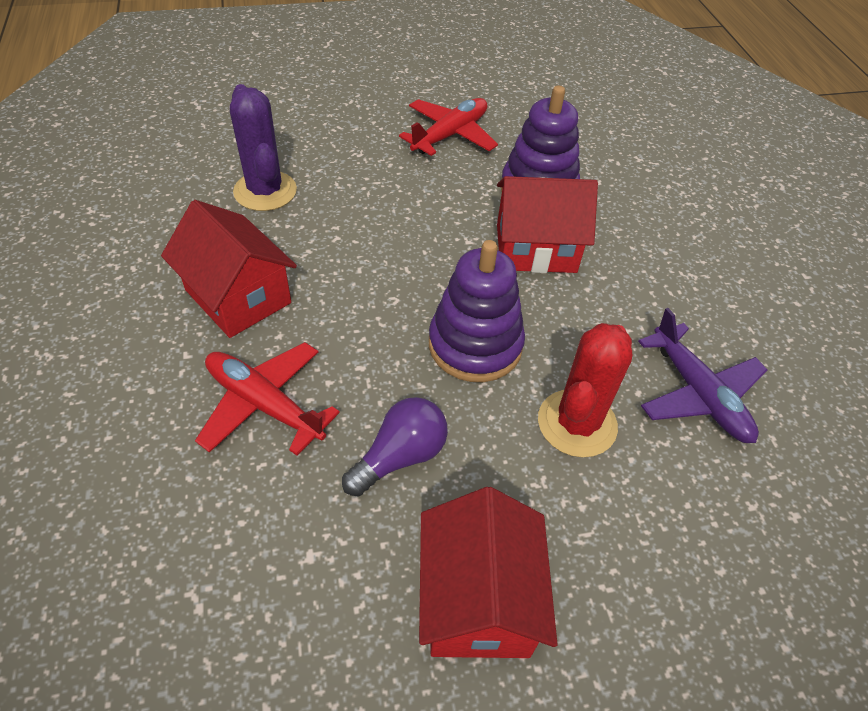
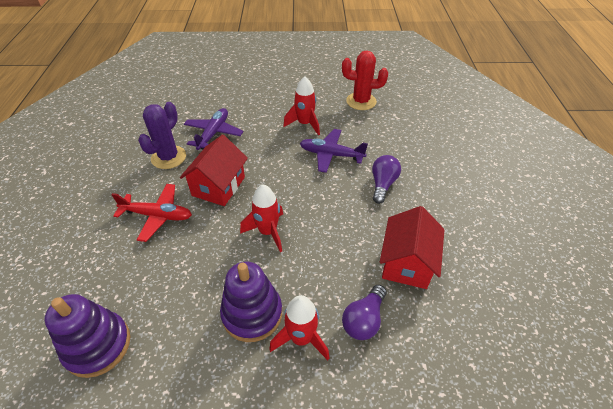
purple light bulb: 1 -> 2
purple plane: 1 -> 2
red house: 3 -> 2
red plane: 2 -> 1
red rocket: 0 -> 3

